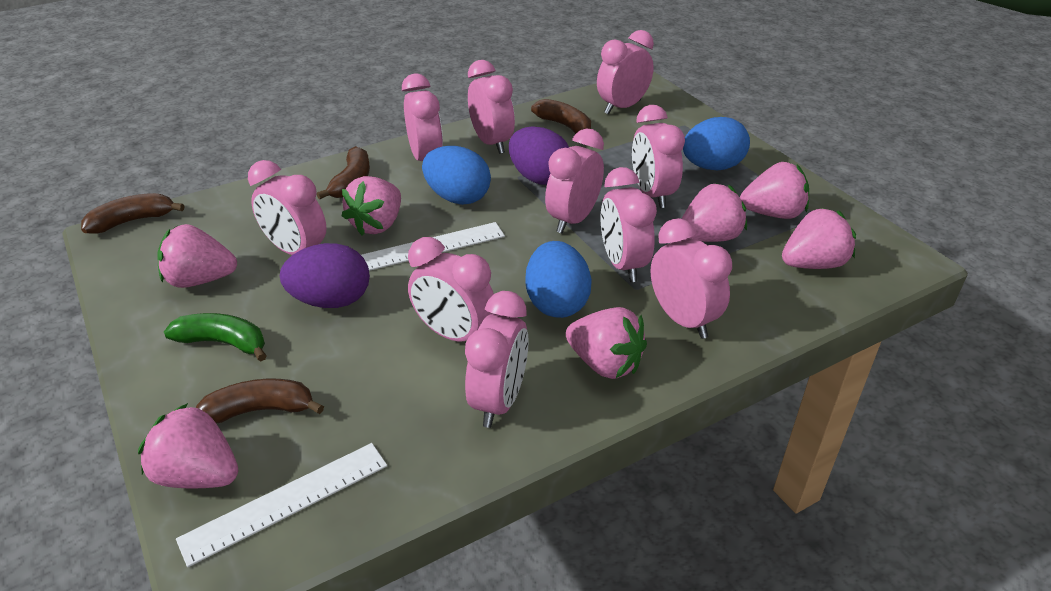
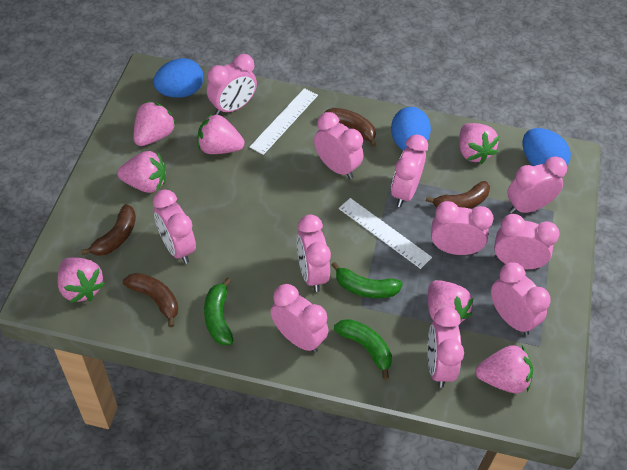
green banana: 1 -> 3
pink clock: 10 -> 11
purple egg: 2 -> 0

